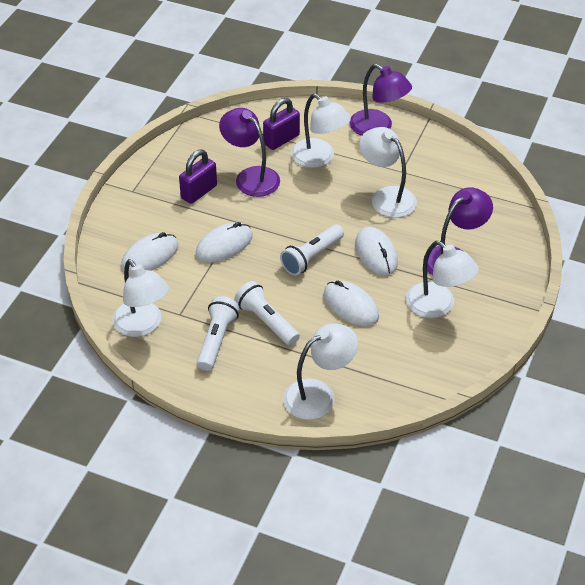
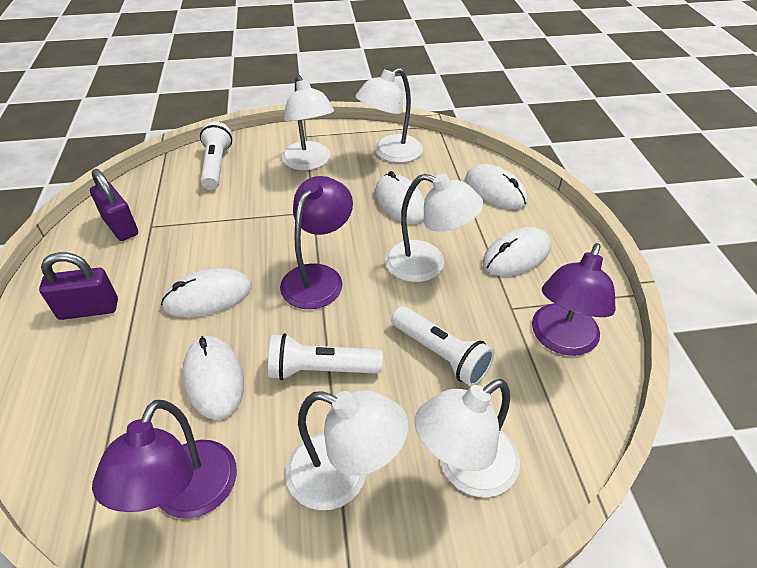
white mouse: 4 -> 5

